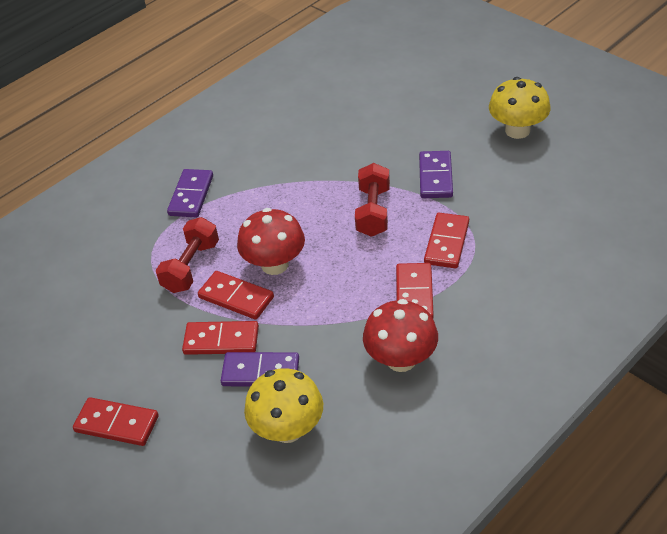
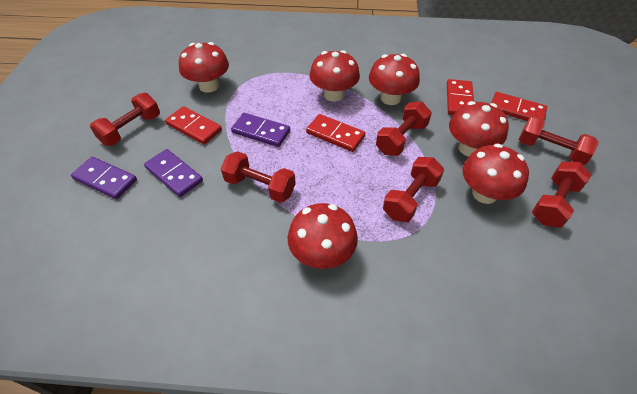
red domino: 5 -> 4
red dumbbell: 2 -> 6
red mushroom: 2 -> 6
yellow mushroom: 2 -> 0

